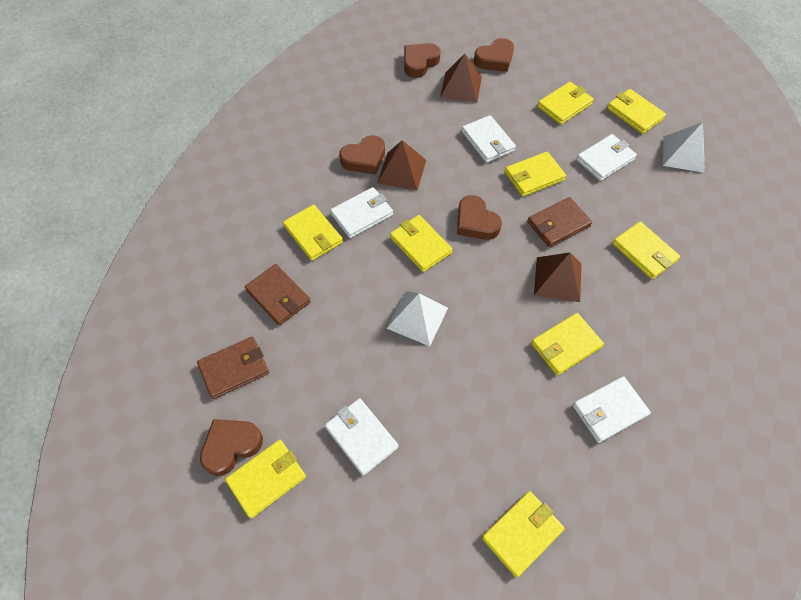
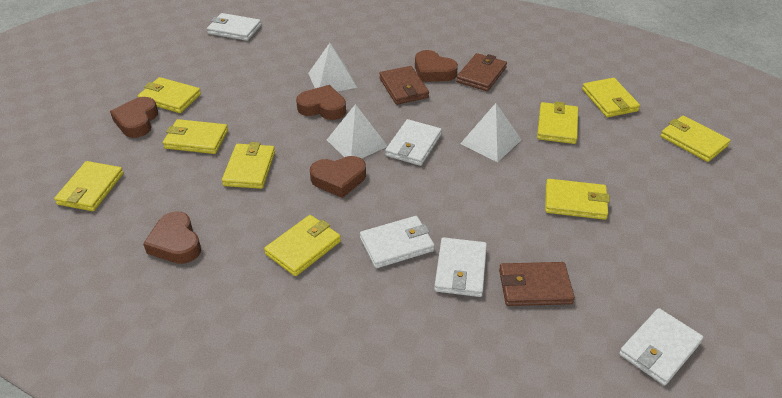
brown pyramid: 3 -> 0
white pyramid: 2 -> 3

